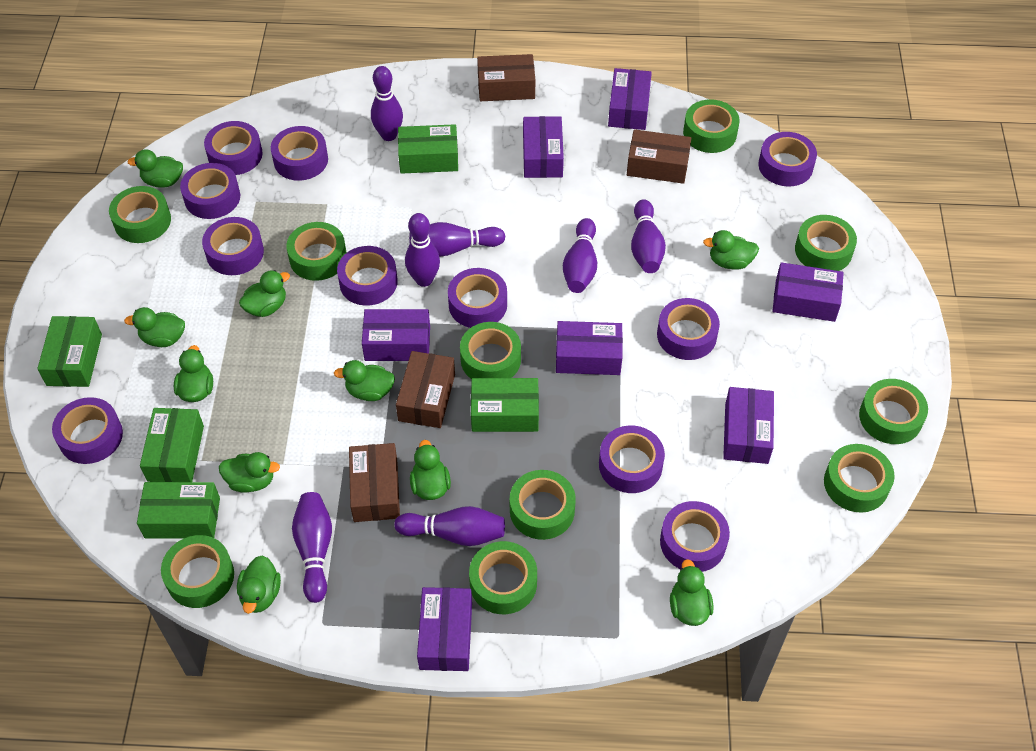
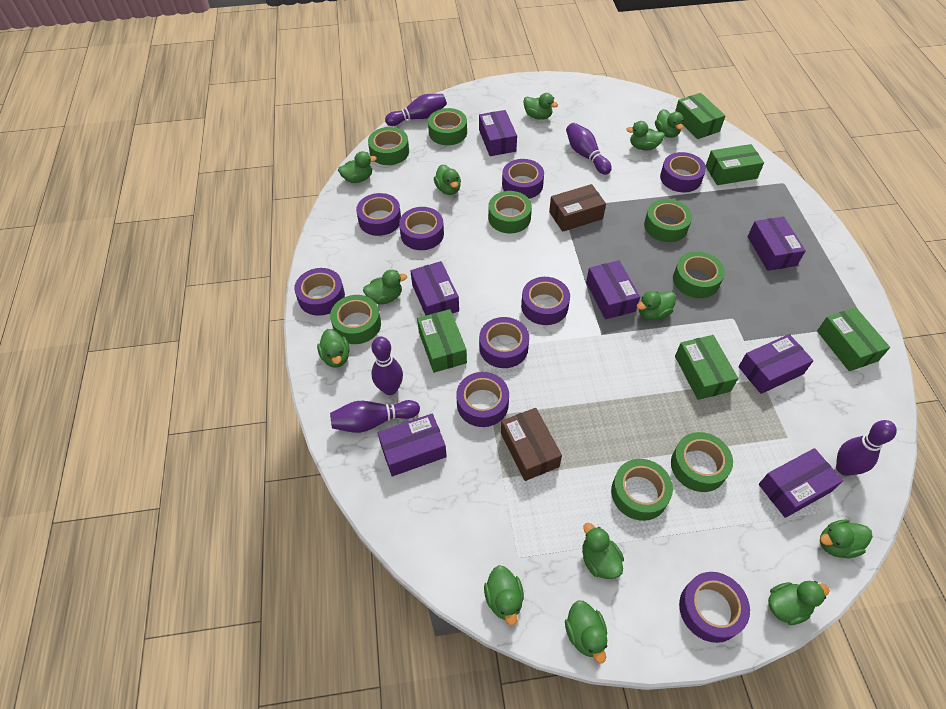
brown box: 4 -> 2
green duck: 10 -> 13
green tape: 10 -> 8
purple bowling pin: 7 -> 5
purple tape: 11 -> 9

